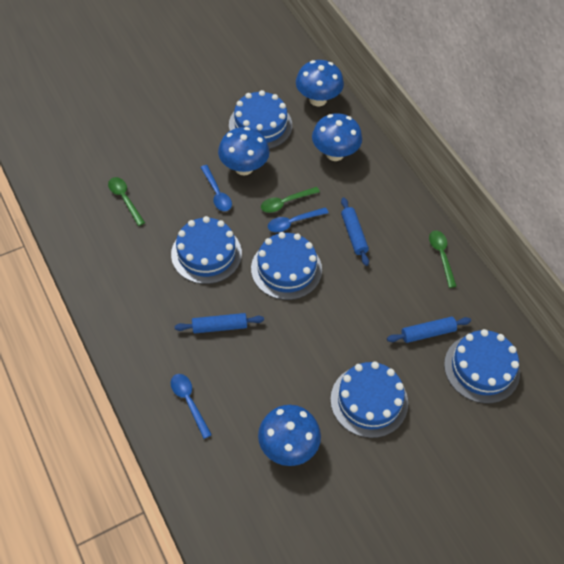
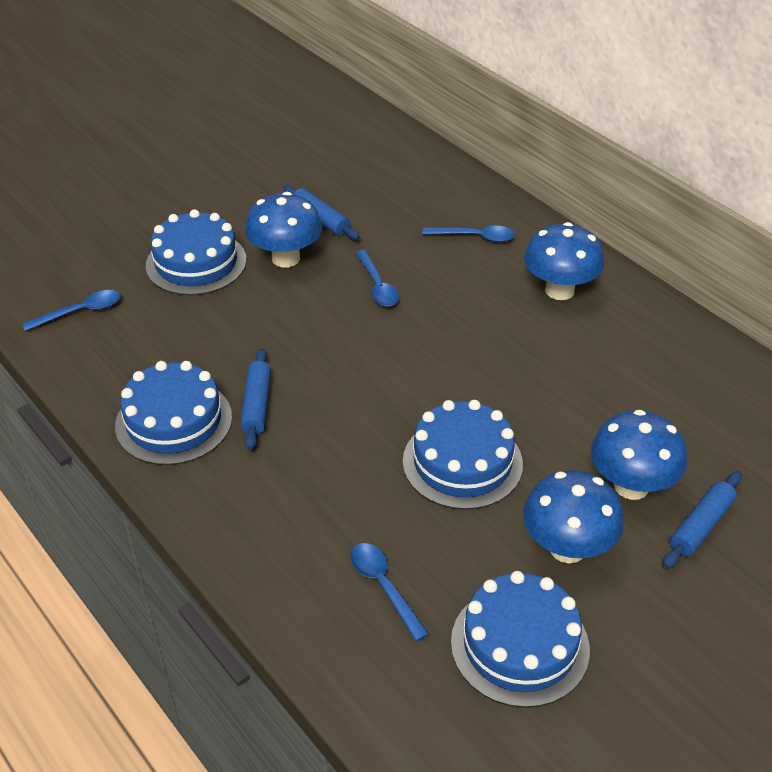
blue cake: 5 -> 4
blue spoon: 3 -> 4
green spoon: 3 -> 0

